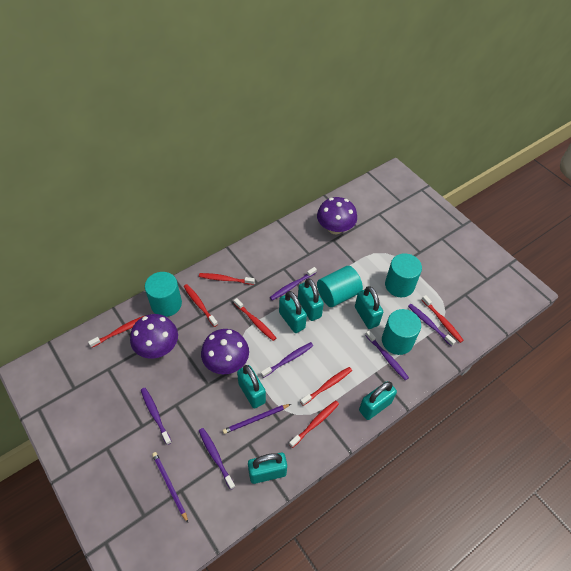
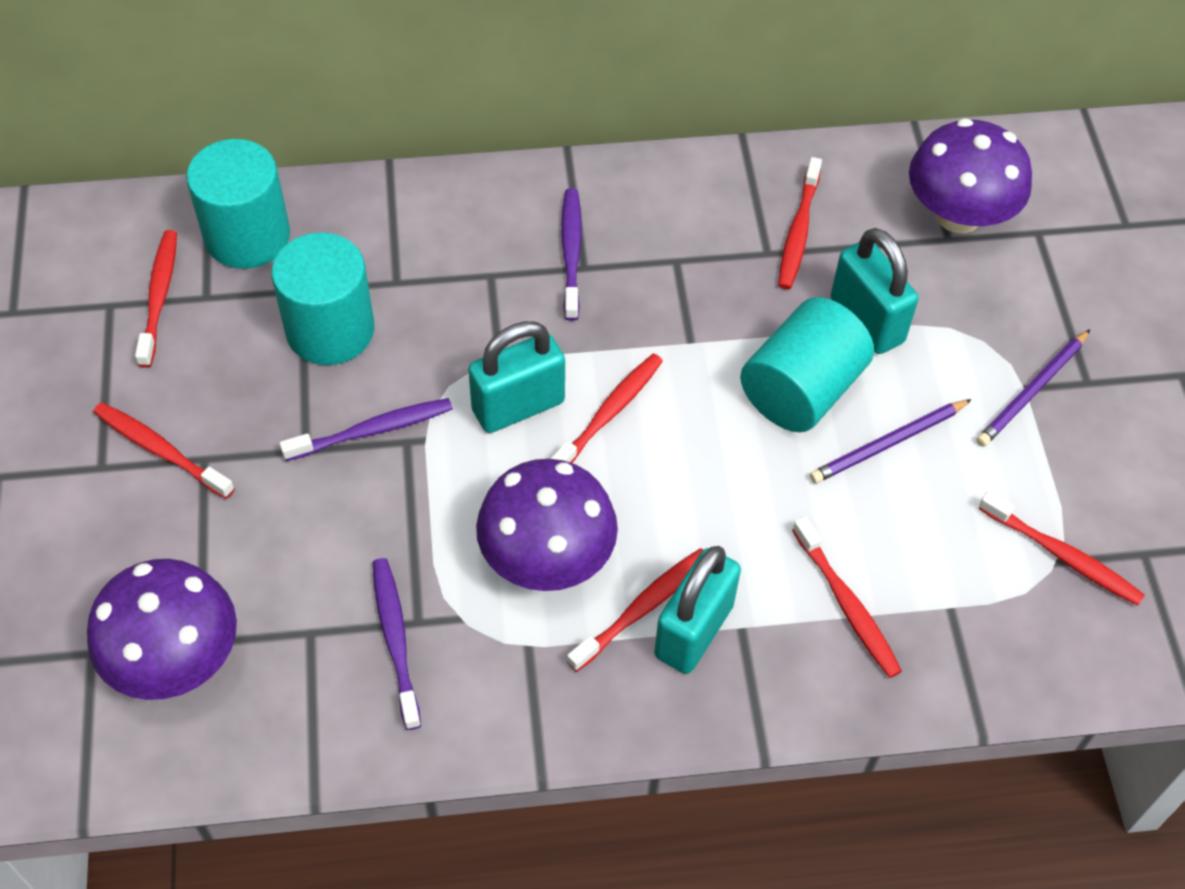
purple toothbrush: 6 -> 3
turquoise cylinder: 4 -> 3
turquoise padlock: 6 -> 3

